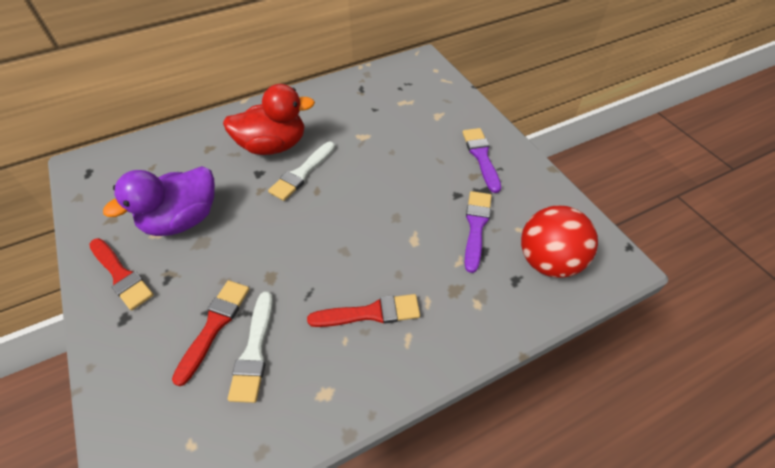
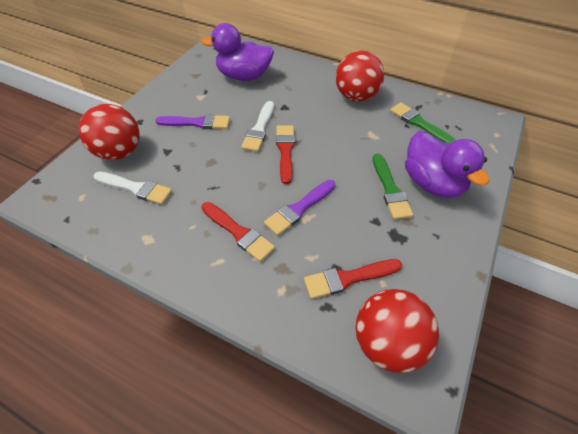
green brush: 0 -> 2
purple duck: 1 -> 2
red ball: 1 -> 3
red duck: 1 -> 0

